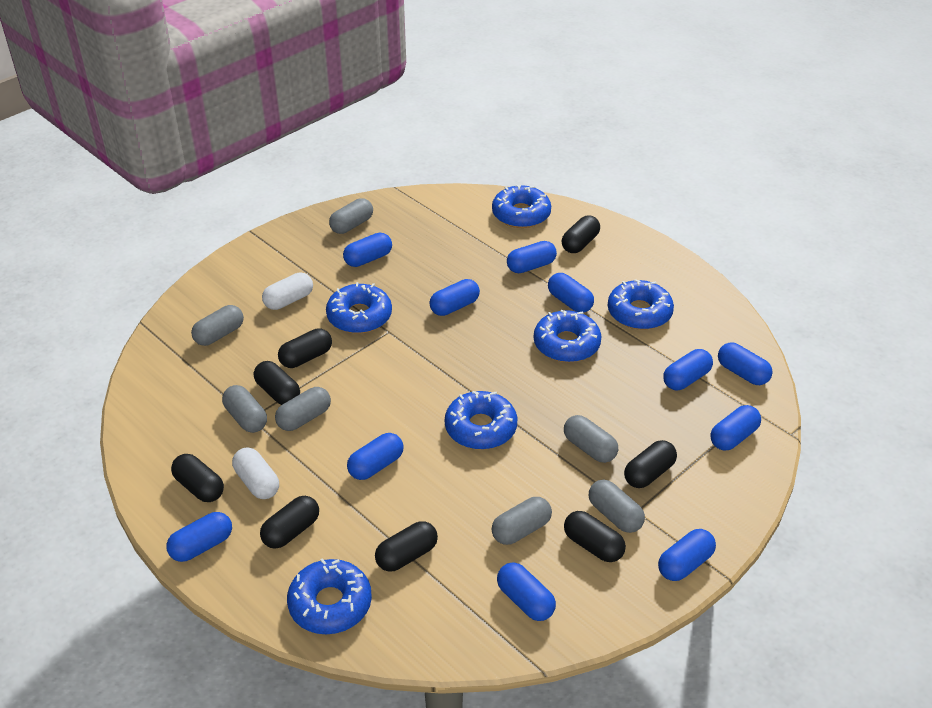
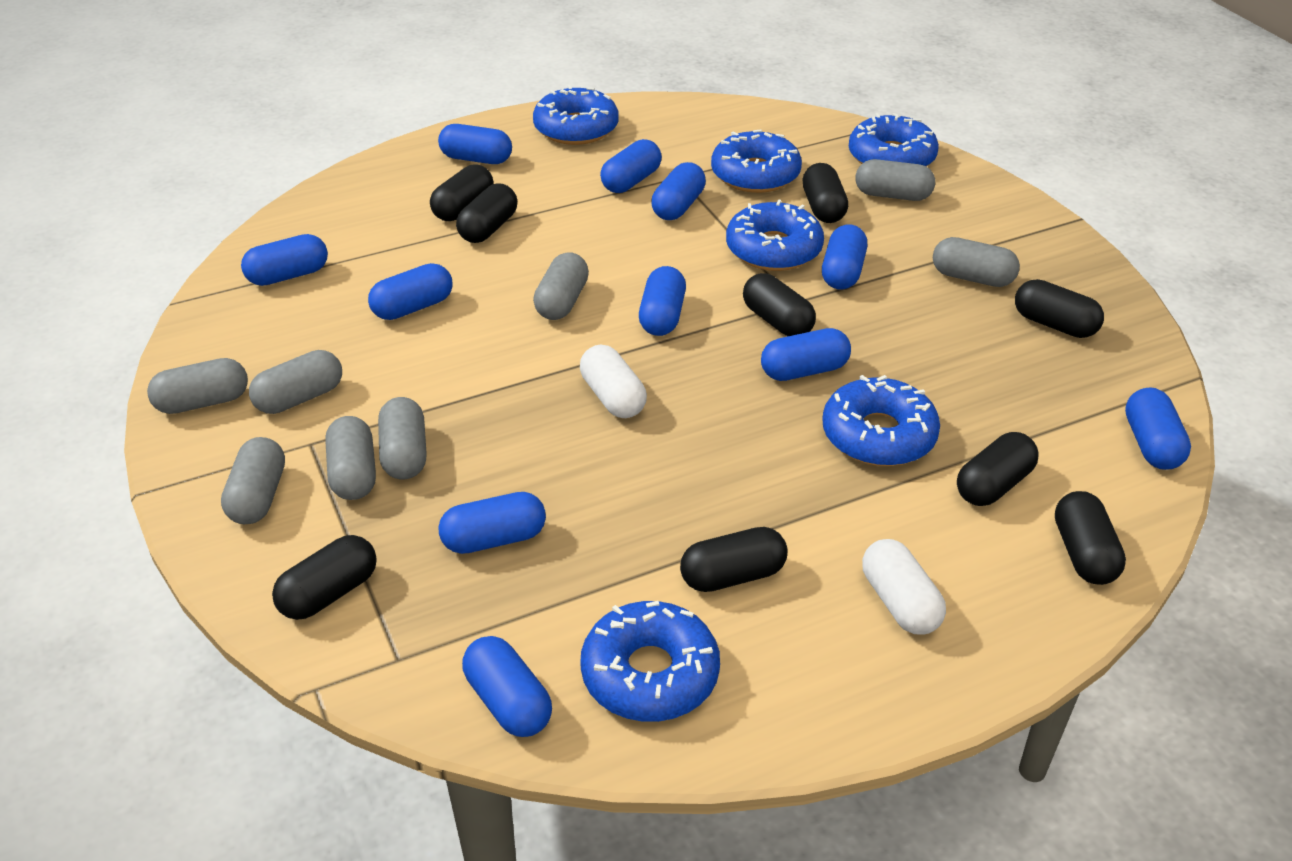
black capsule: 8 -> 9
grey capsule: 7 -> 8

